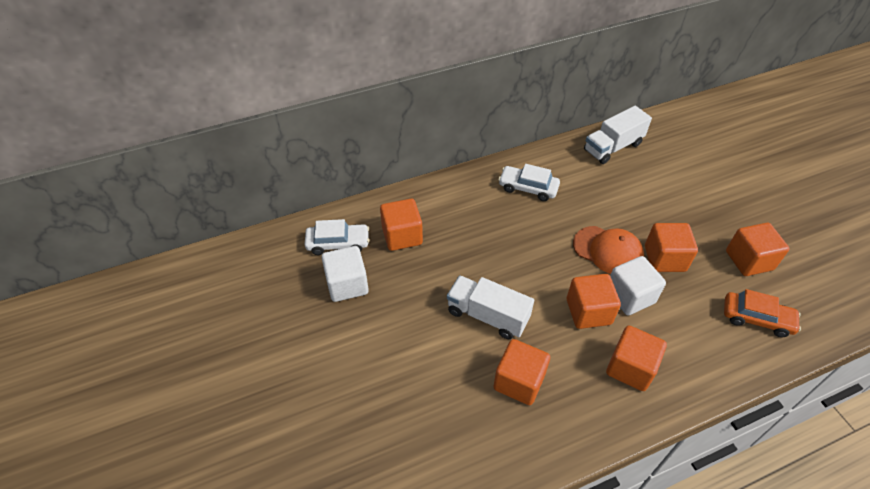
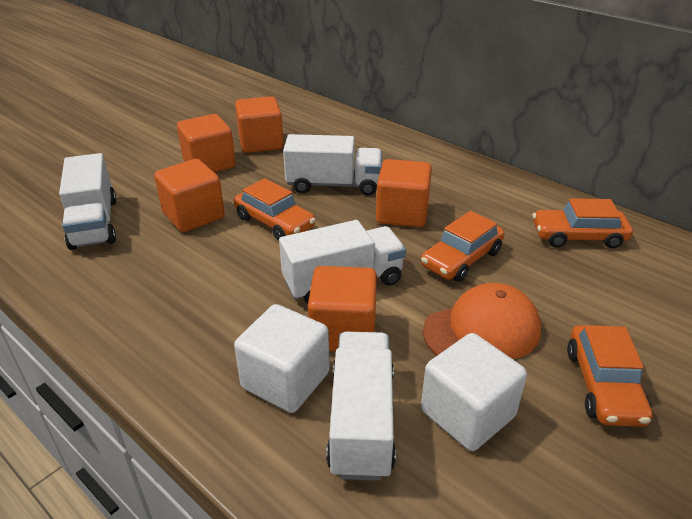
orange car: 1 -> 4
orange cube: 6 -> 5
white car: 2 -> 0
white truck: 2 -> 4

